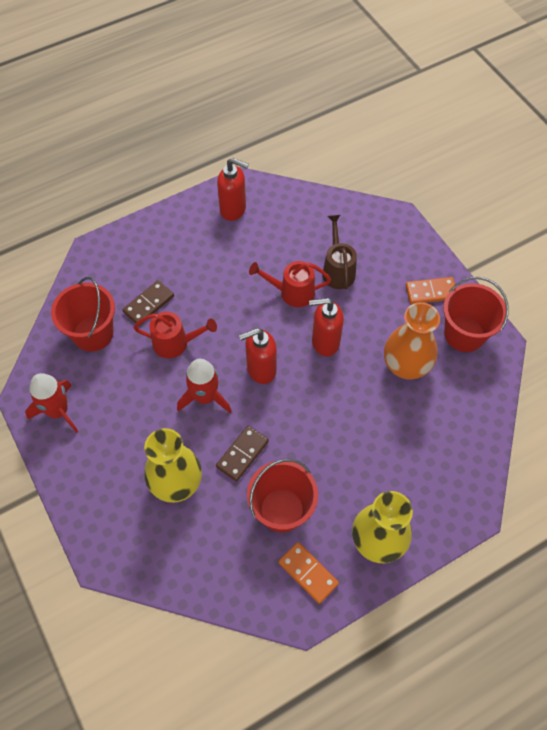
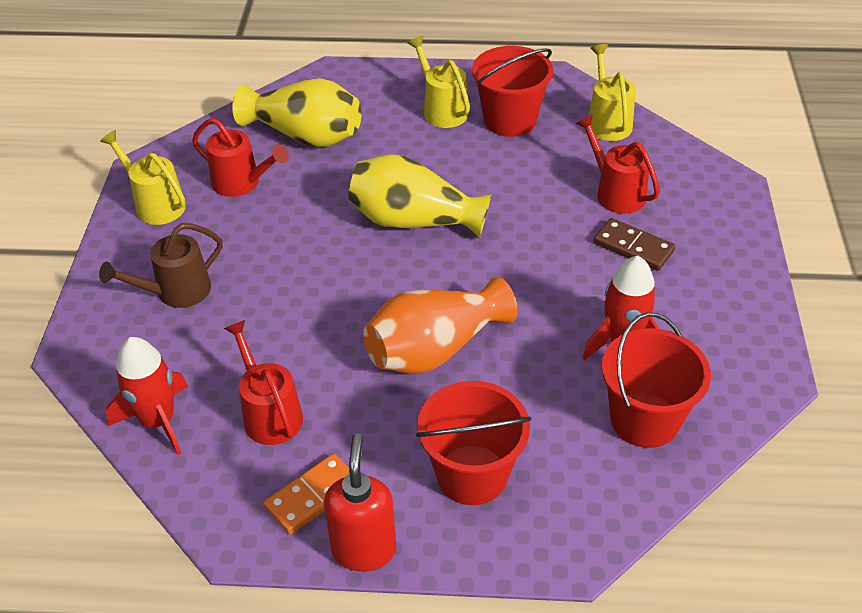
brown domino: 2 -> 1
orange domino: 2 -> 1
red soap dispenser: 3 -> 1
red watering can: 2 -> 3
yellow watering can: 0 -> 3

